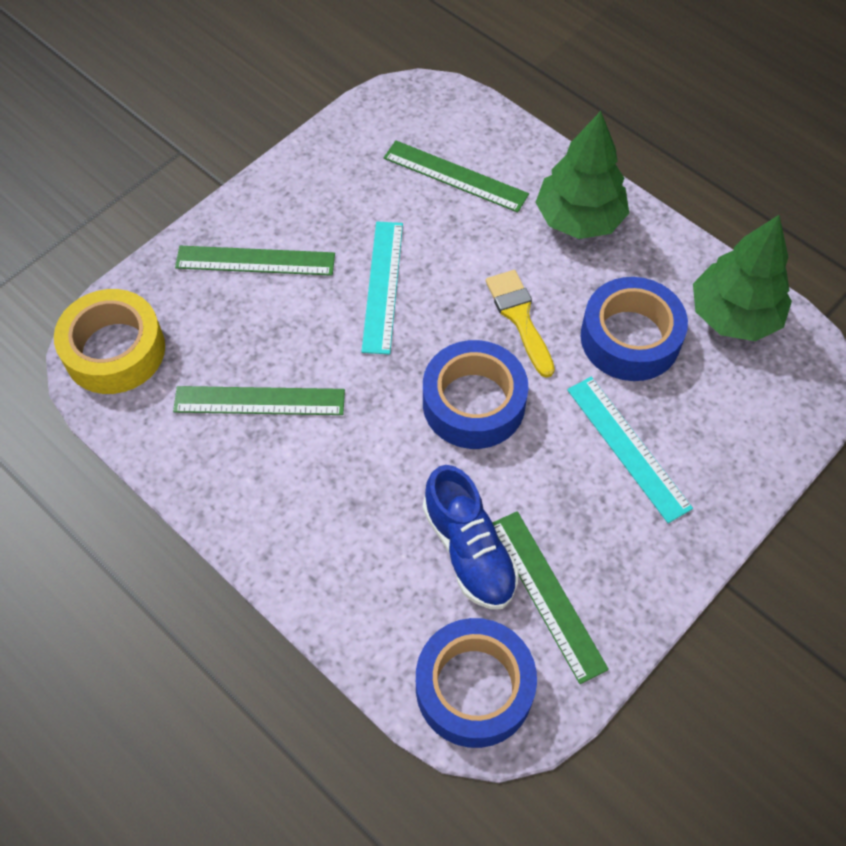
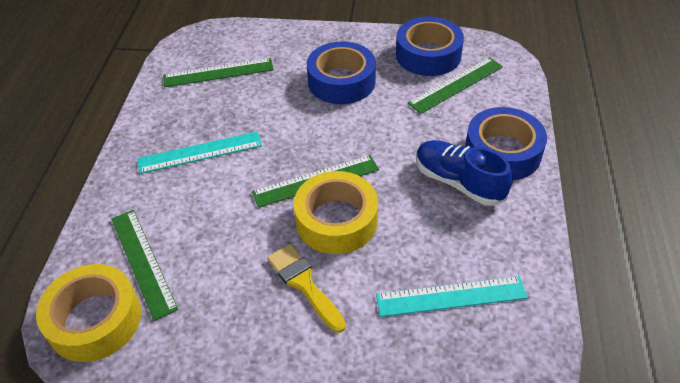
green tree: 2 -> 0
yellow tape: 1 -> 2

